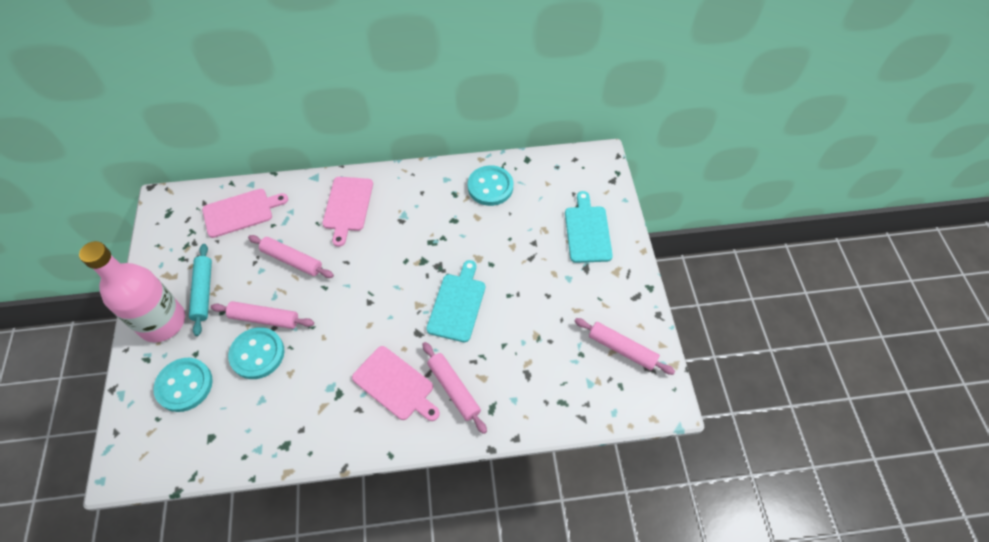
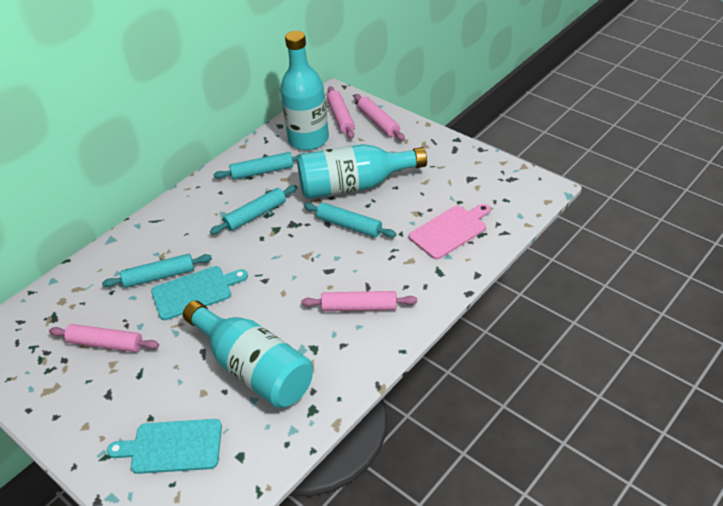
pink bottle: 1 -> 0
pink cutting board: 3 -> 1
turquoise bottle: 0 -> 3
turquoise button: 3 -> 0
turquoise rolling pin: 1 -> 4

